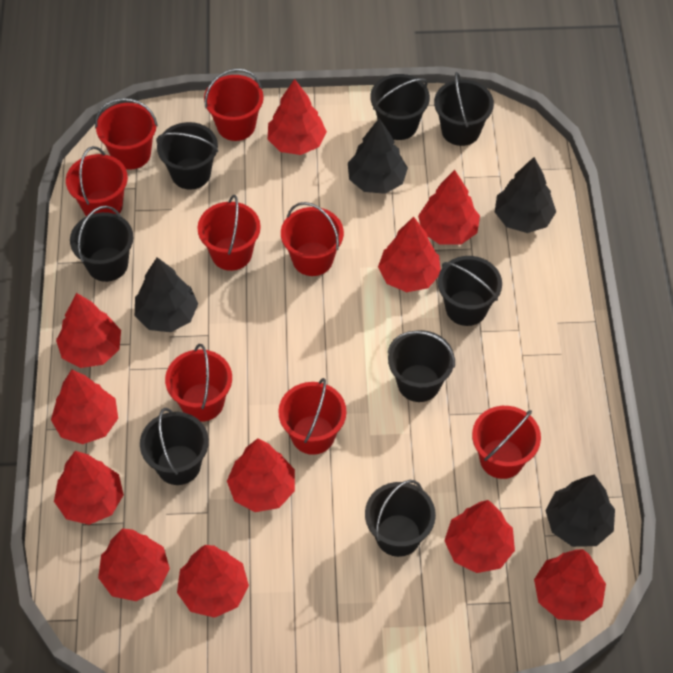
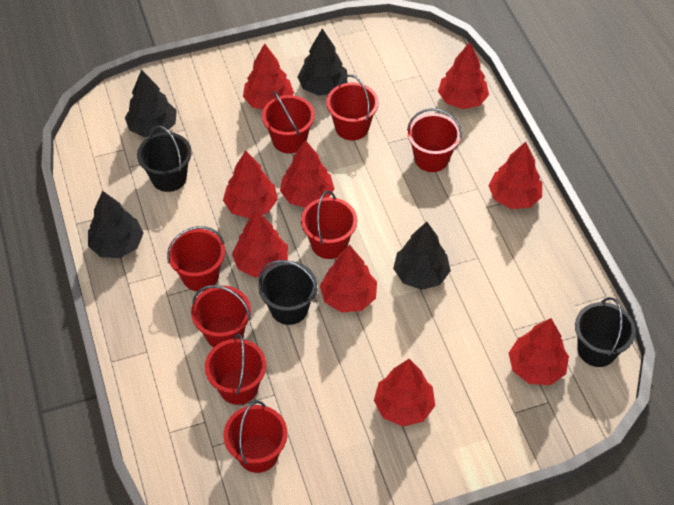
black bucket: 8 -> 3
red tree: 11 -> 9

